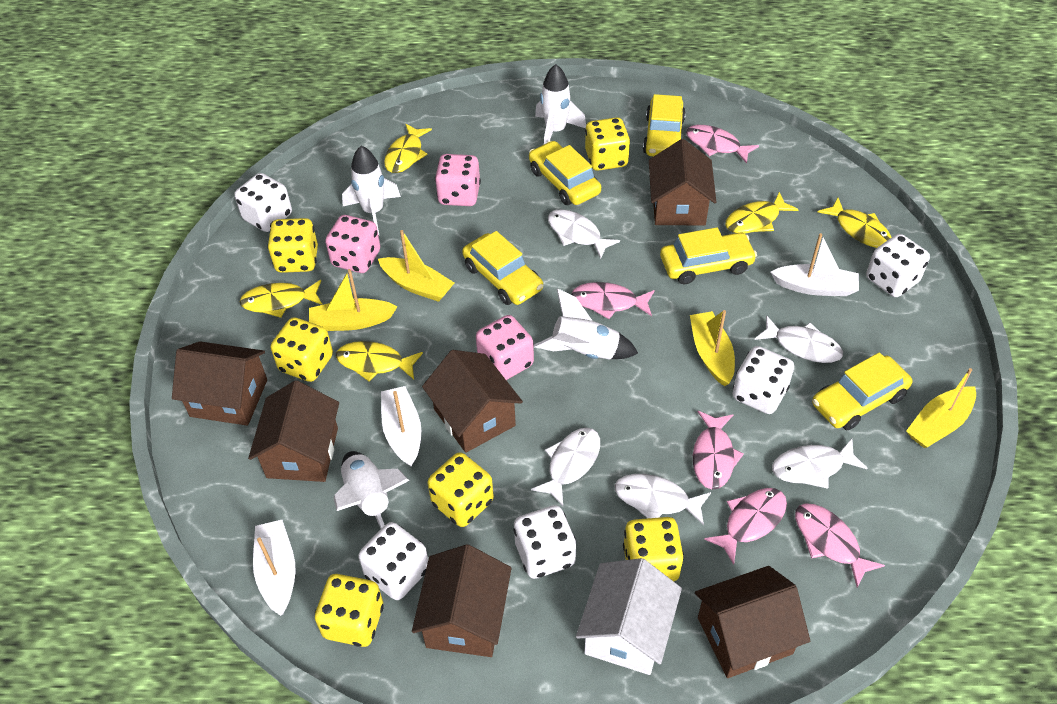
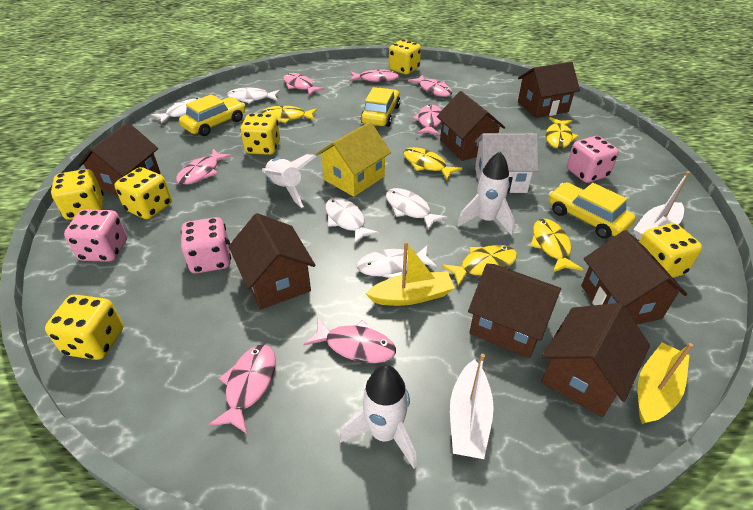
brown house: 6 -> 7
pink fish: 5 -> 7
white boat: 3 -> 2
white dice: 5 -> 0
white rocket: 4 -> 3
yellow boat: 4 -> 2
yellow car: 5 -> 3
yellow house: 0 -> 1

